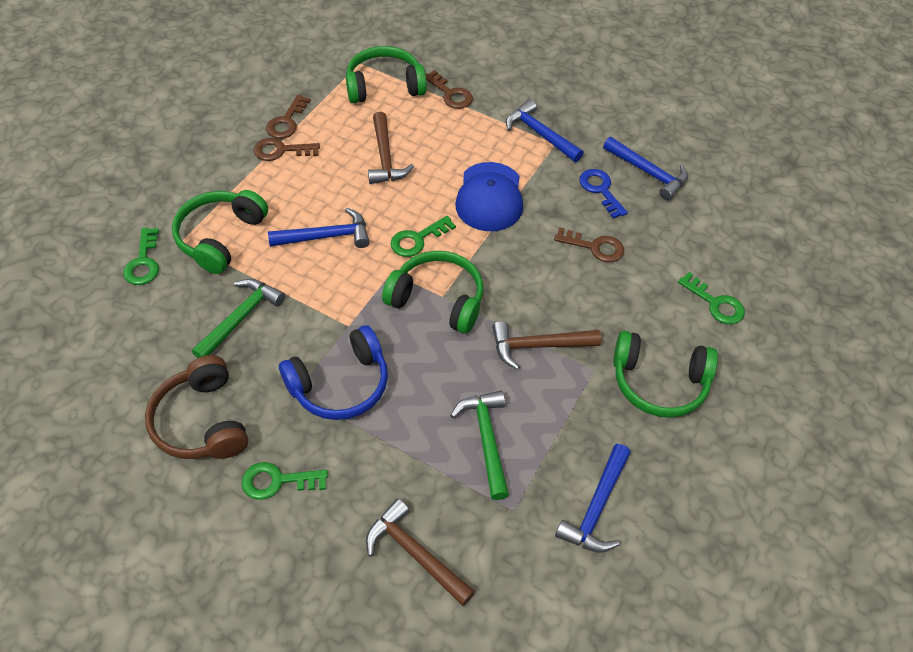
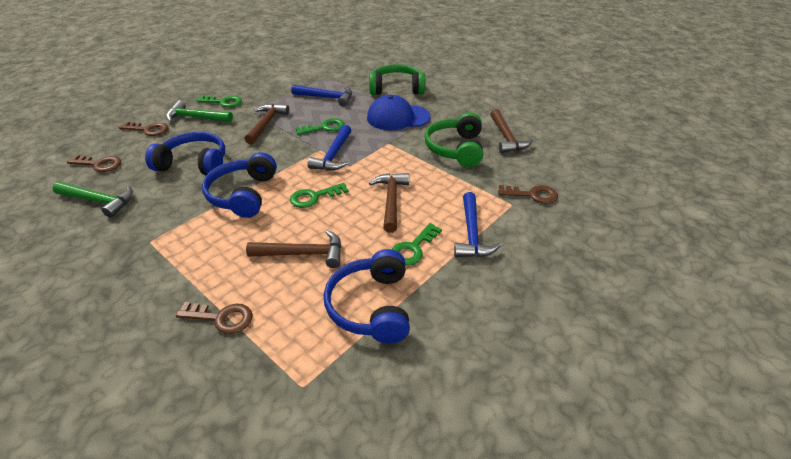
blue hammer: 4 -> 3
blue headphones: 1 -> 3
blue key: 1 -> 0
brown hammer: 3 -> 4
brown headphones: 1 -> 0
green headphones: 4 -> 2

